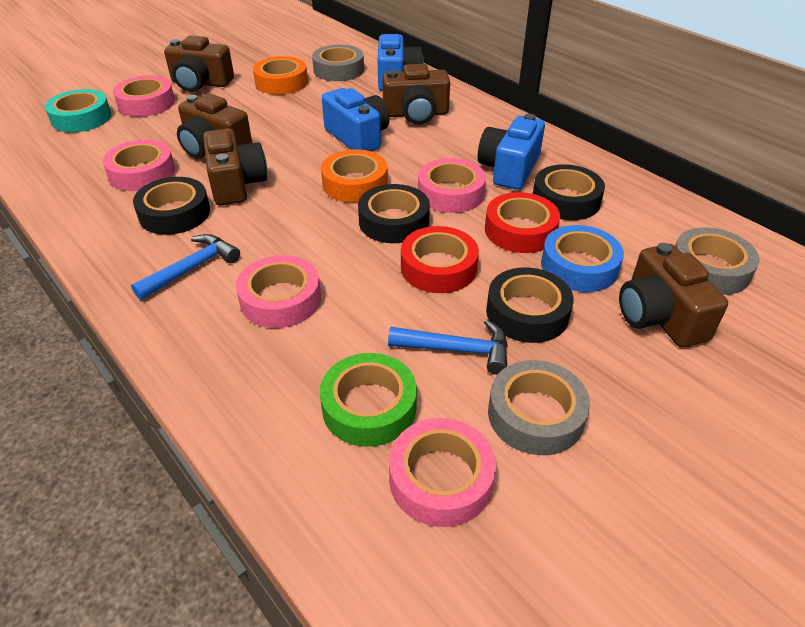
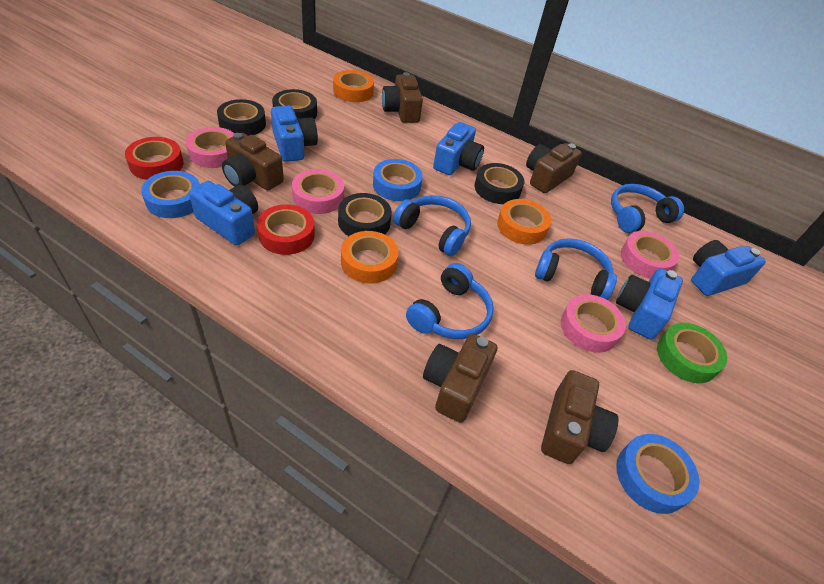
blue camera: 3 -> 5
blue hammer: 2 -> 0
blue headphones: 0 -> 4
blue tape: 1 -> 3
grey tape: 3 -> 0
orange tape: 2 -> 3
pink tape: 5 -> 4
turquoise tape: 1 -> 0

